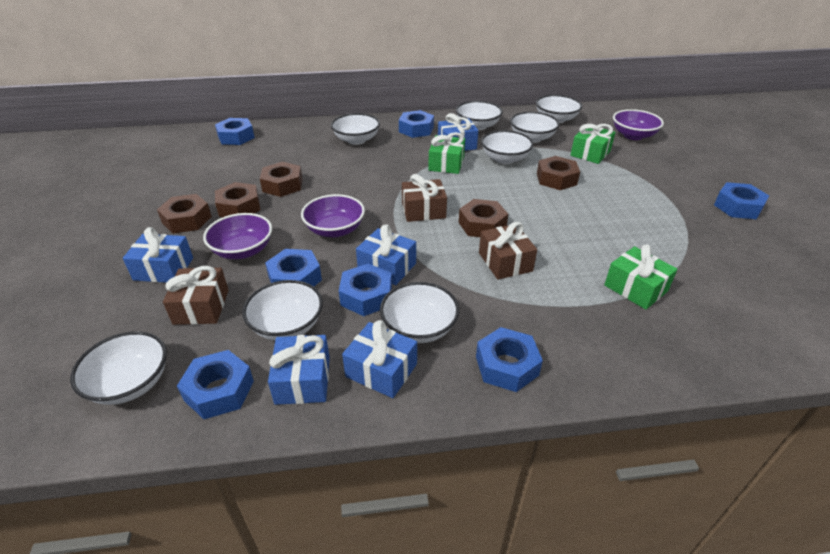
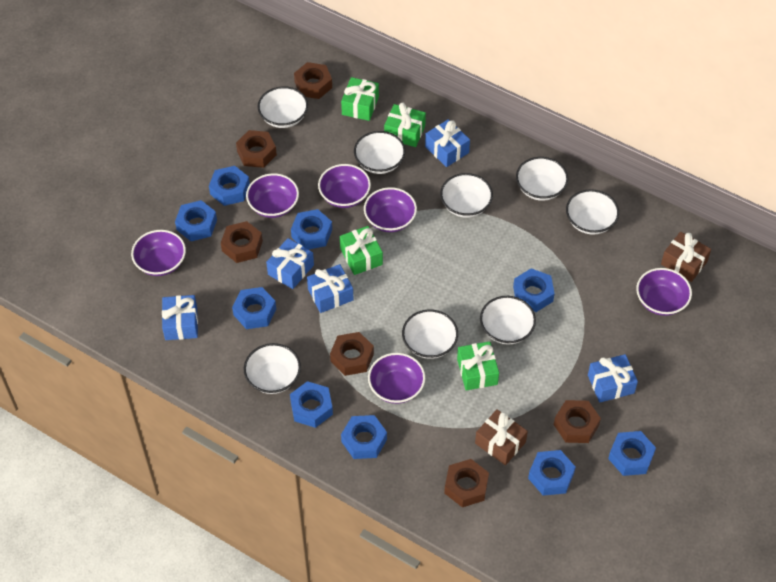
blue nut: 7 -> 9
brown gift: 3 -> 2
brown nut: 5 -> 6
green gift: 3 -> 4
purple bowl: 3 -> 6

